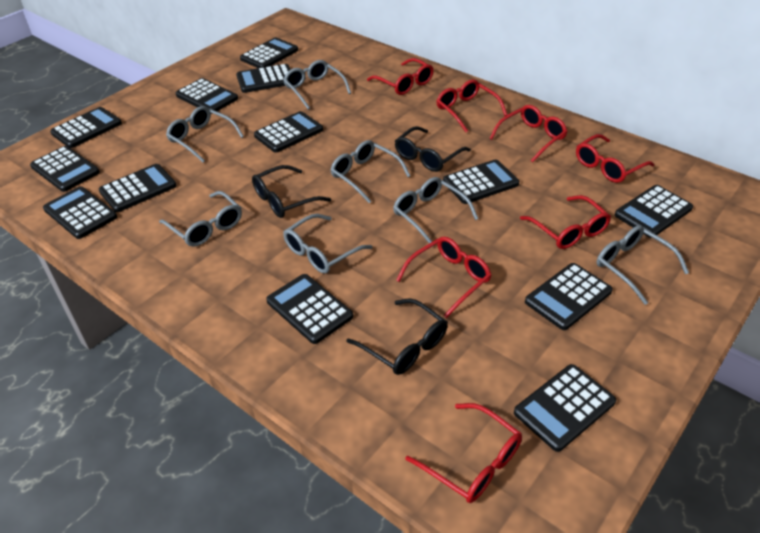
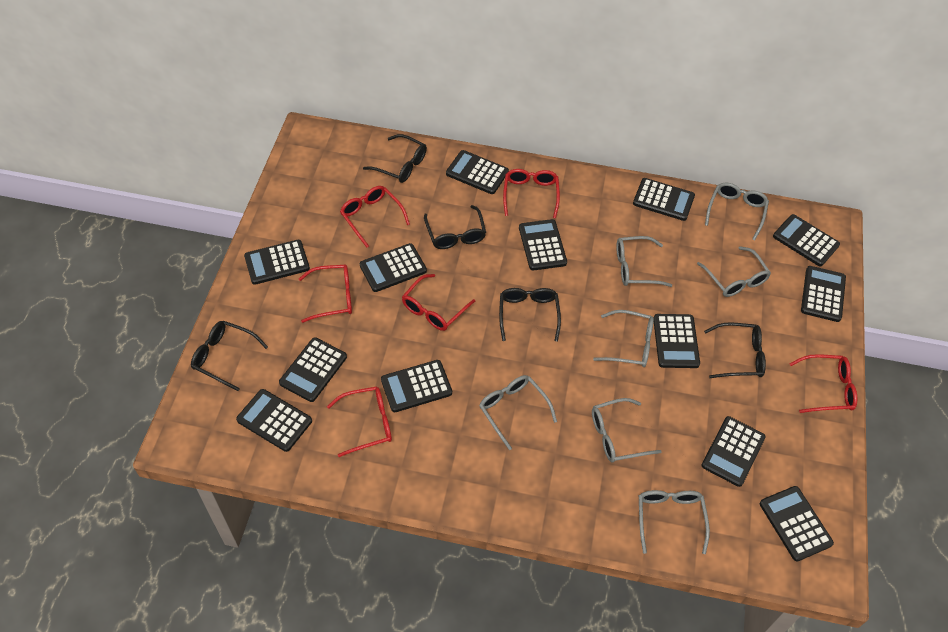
black glasses: 3 -> 5
red glasses: 7 -> 6

